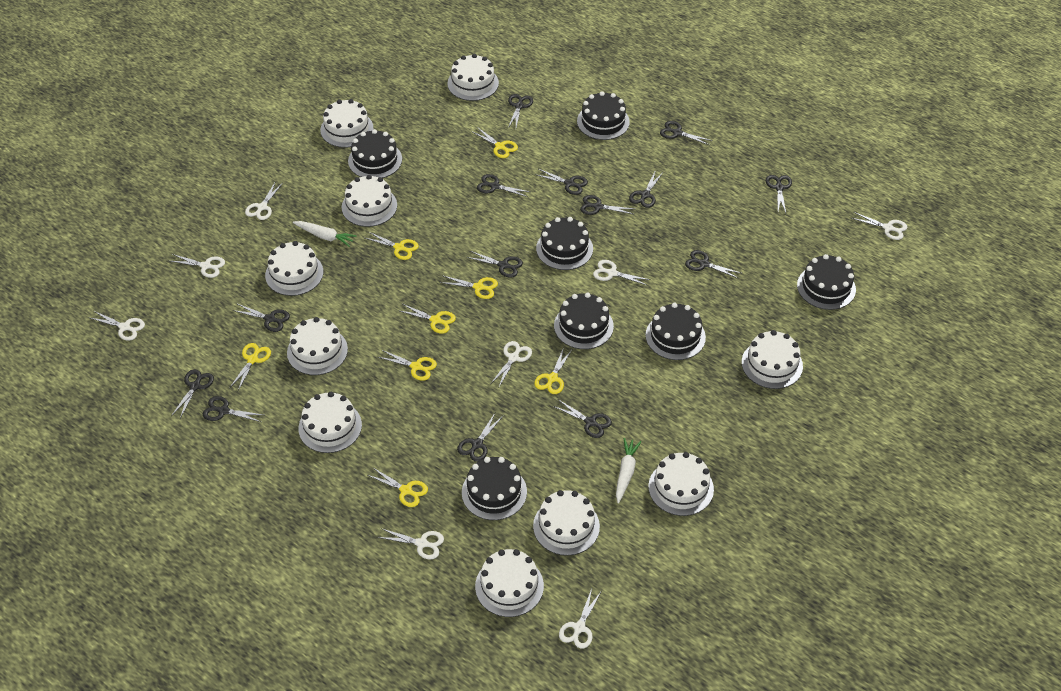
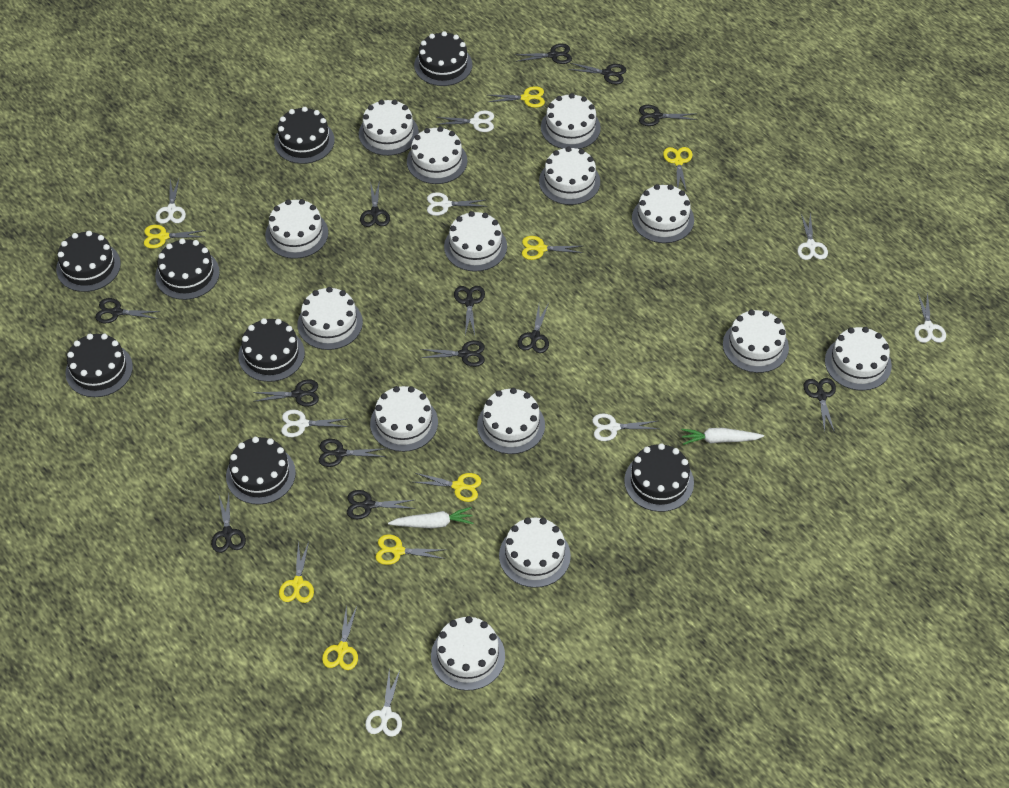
black cake: 7 -> 8
black scissors: 14 -> 13
white cake: 10 -> 14

